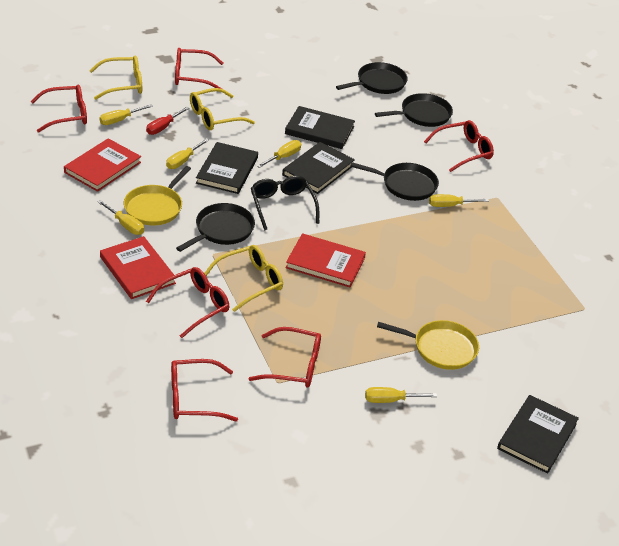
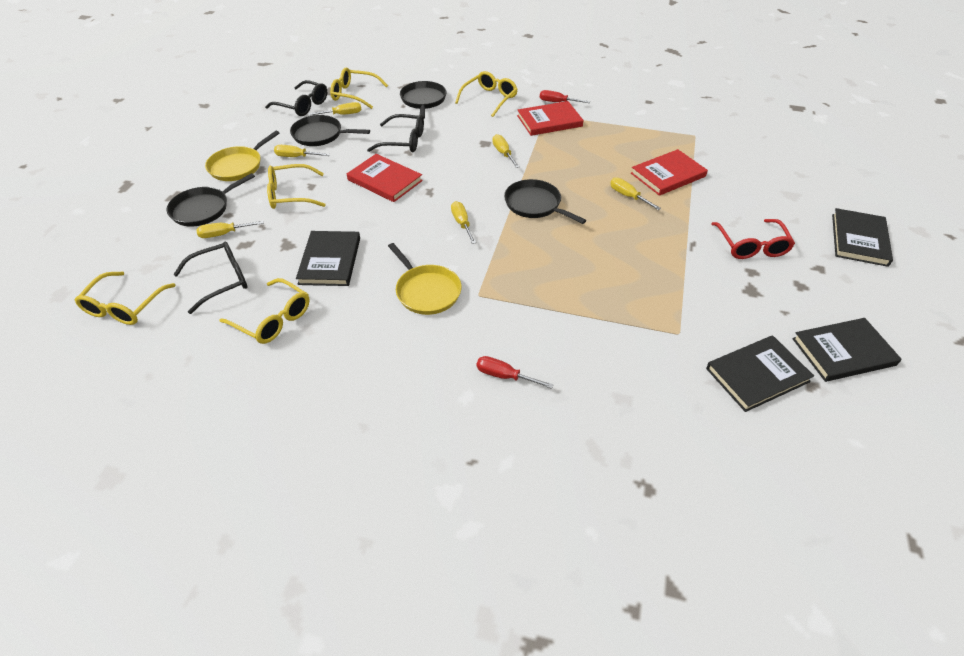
black glasses: 1 -> 3
red glasses: 6 -> 1
red screwdriver: 1 -> 2
yellow glasses: 3 -> 5

